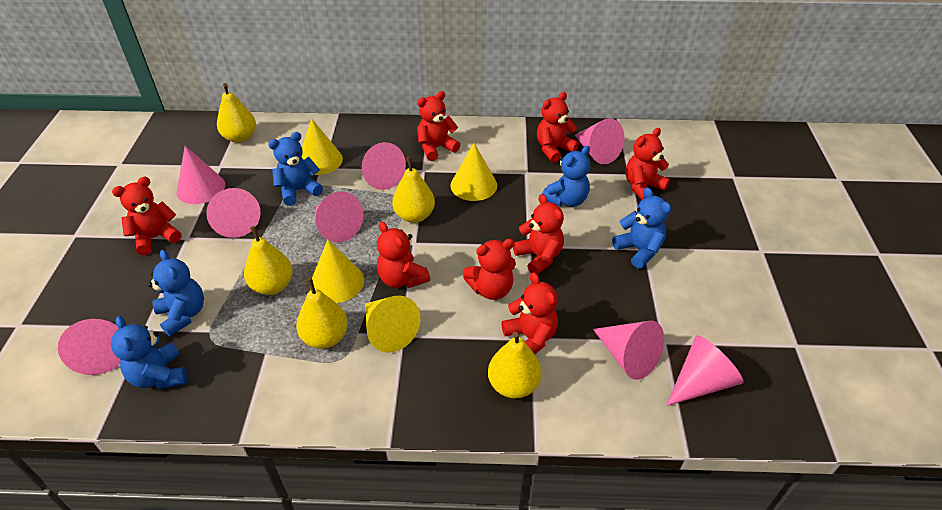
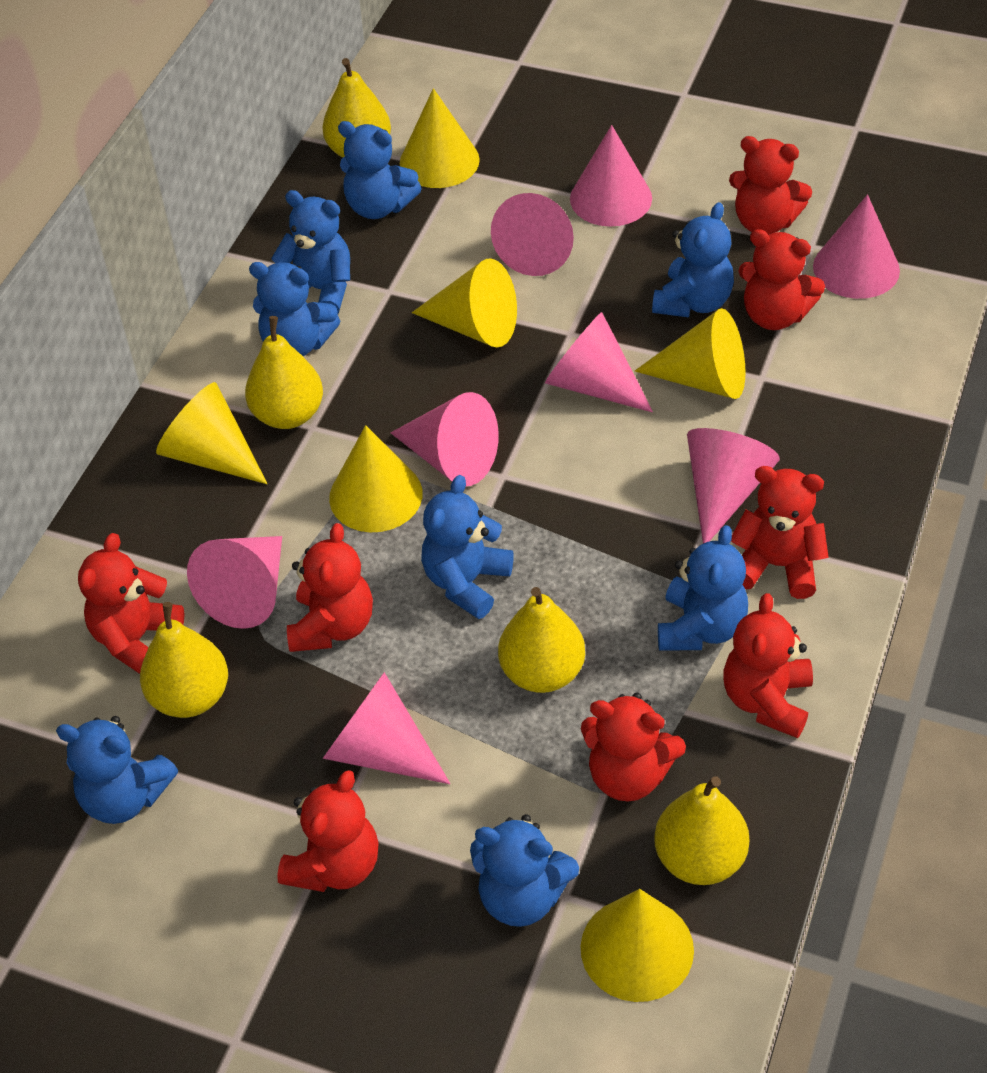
blue teddy bear: 5 -> 8
yellow cone: 4 -> 6

